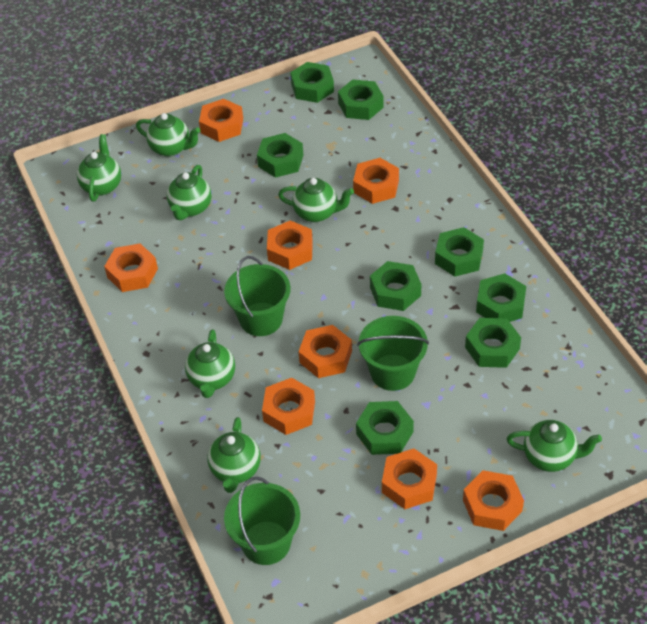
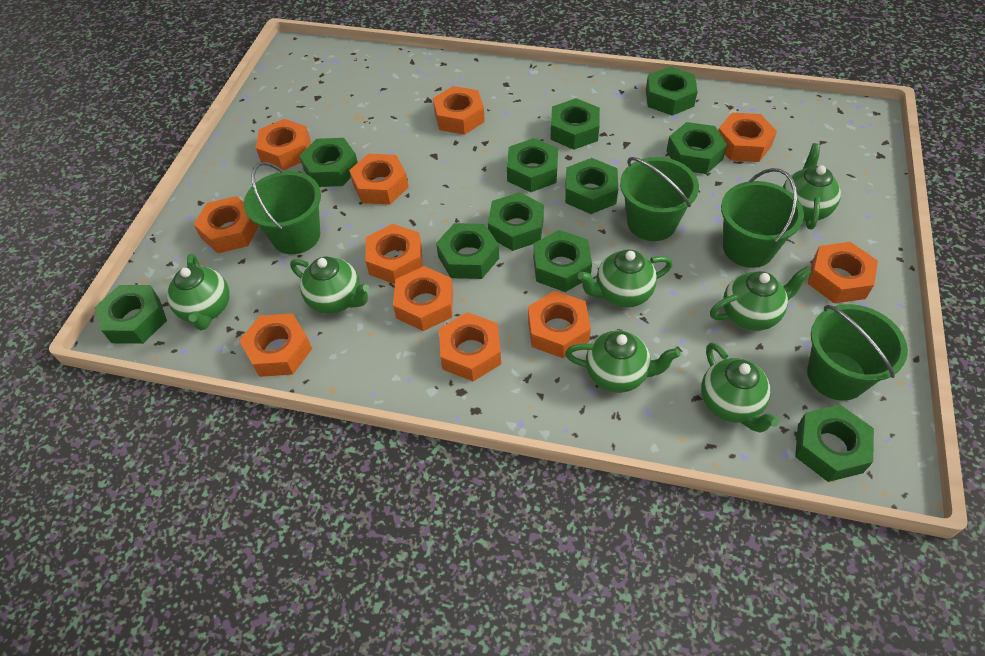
green bucket: 3 -> 4
green nut: 8 -> 11
orange nut: 8 -> 11

